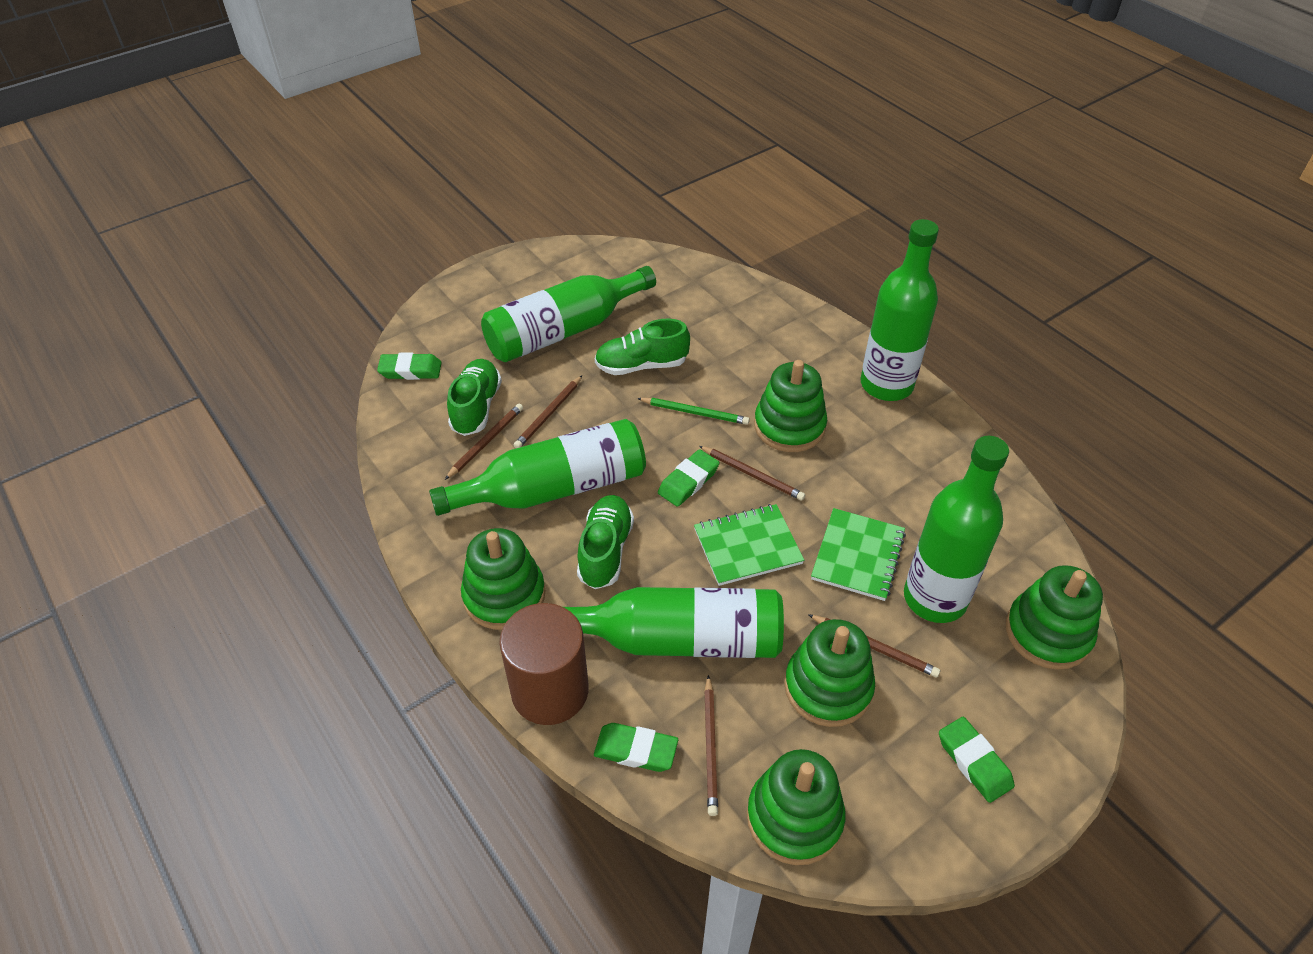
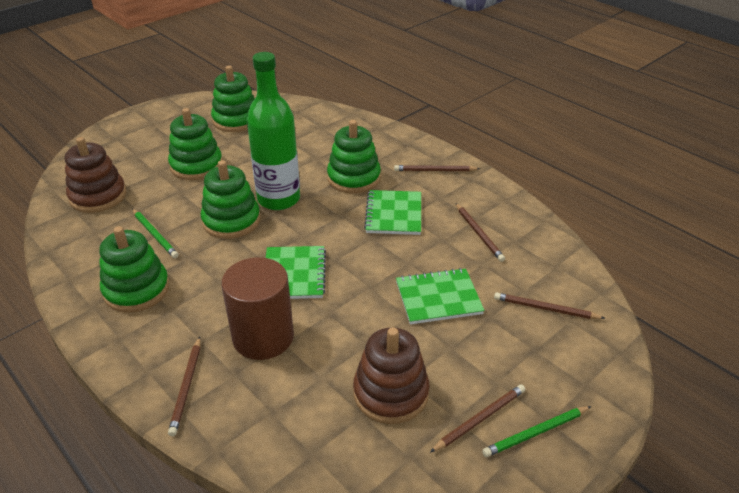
brown stacking toy: 0 -> 2
green bottle: 5 -> 1
green eraser: 4 -> 0
green notebook: 2 -> 3
green pencil: 1 -> 2
green shoe: 3 -> 0

